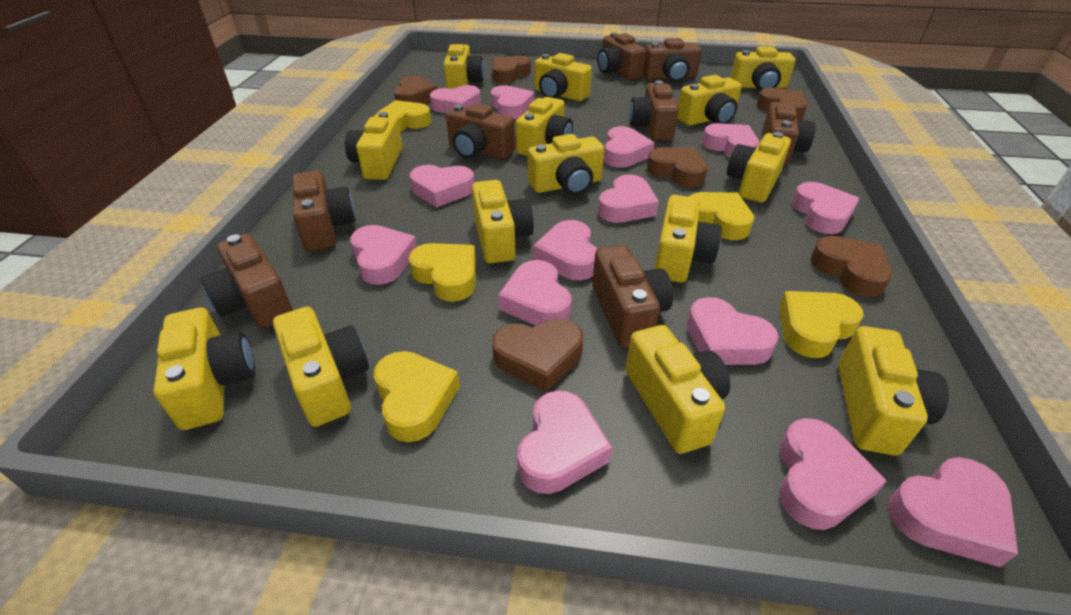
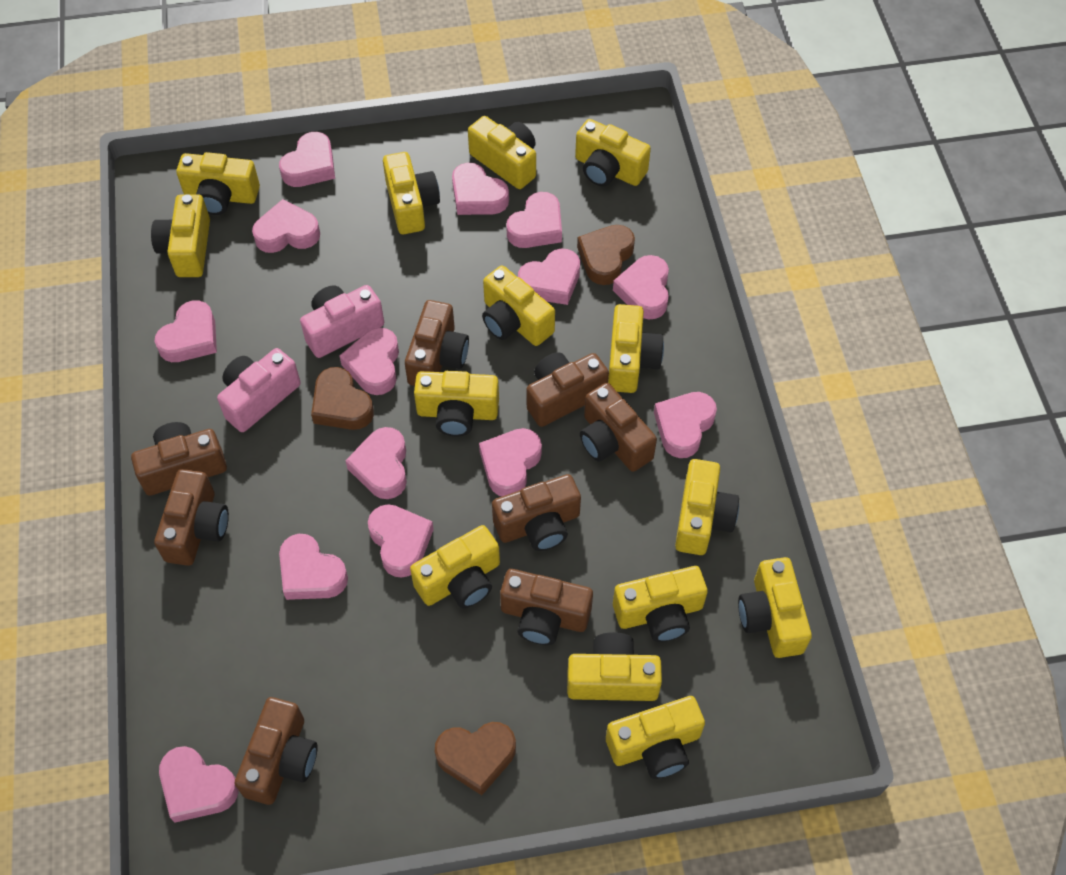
brown heart: 6 -> 3
pink camera: 0 -> 2
yellow heart: 5 -> 0

